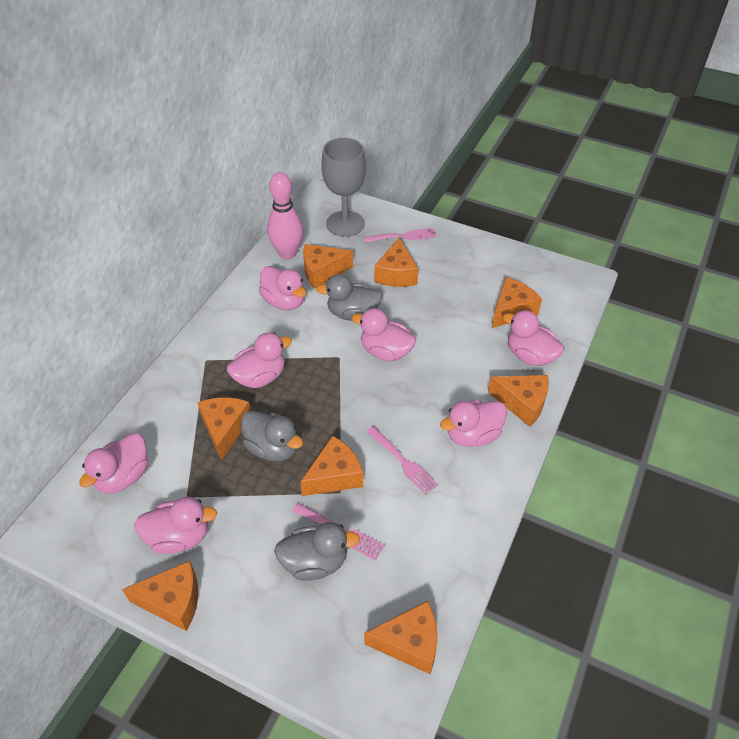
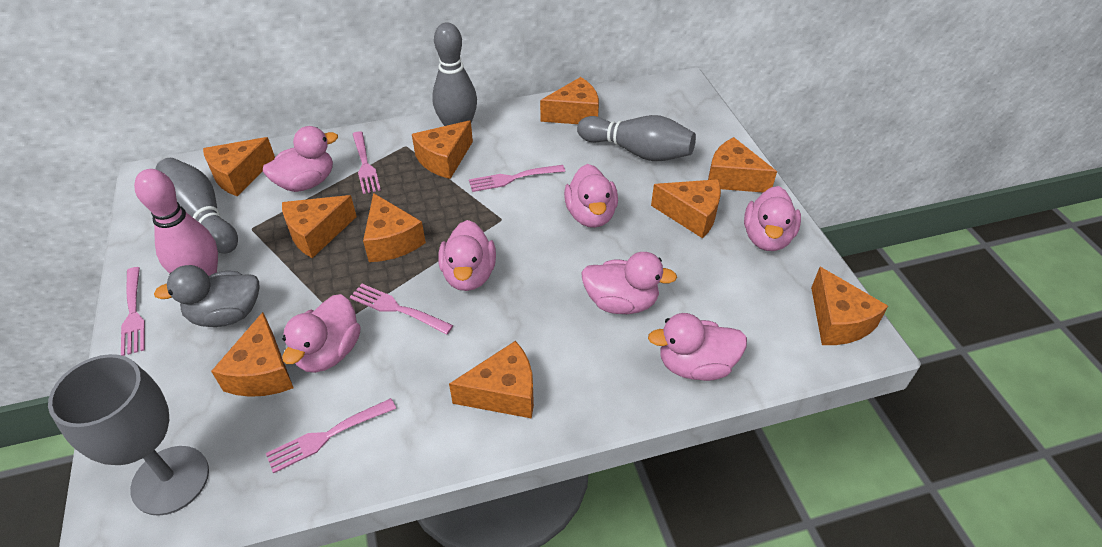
grey bowling pin: 0 -> 3
grey duck: 3 -> 1
orange cheese: 8 -> 10
pink fork: 3 -> 5

